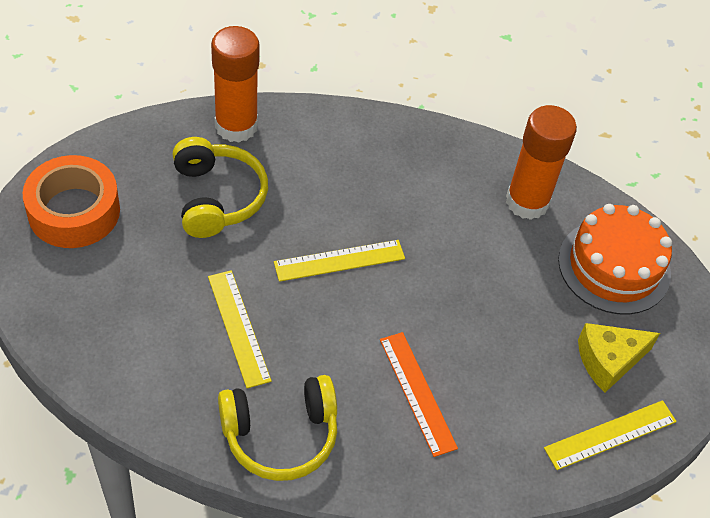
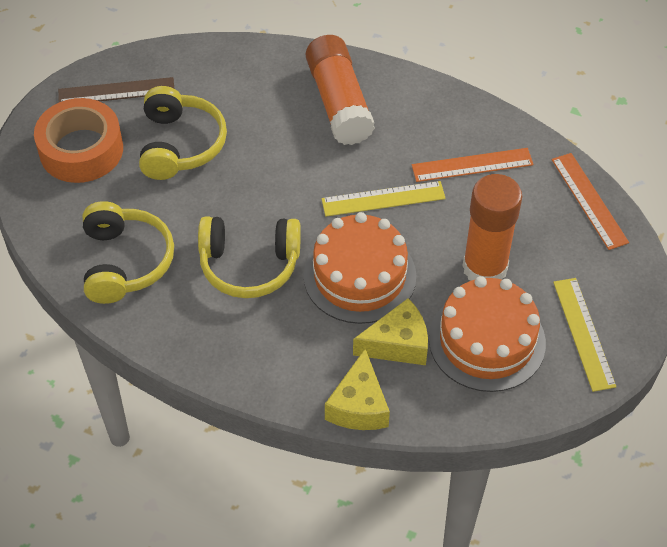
brown ruler: 0 -> 1
orange cake: 1 -> 2
orange ruler: 1 -> 2
yellow cheese: 1 -> 2
yellow headphones: 2 -> 3
yellow ruler: 3 -> 2

